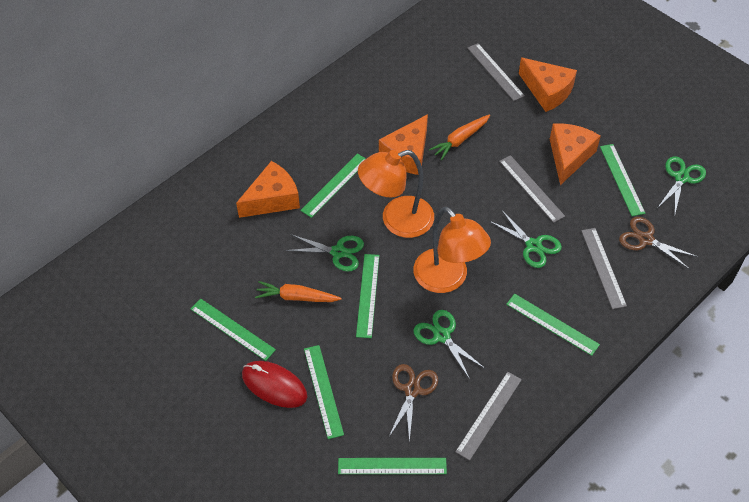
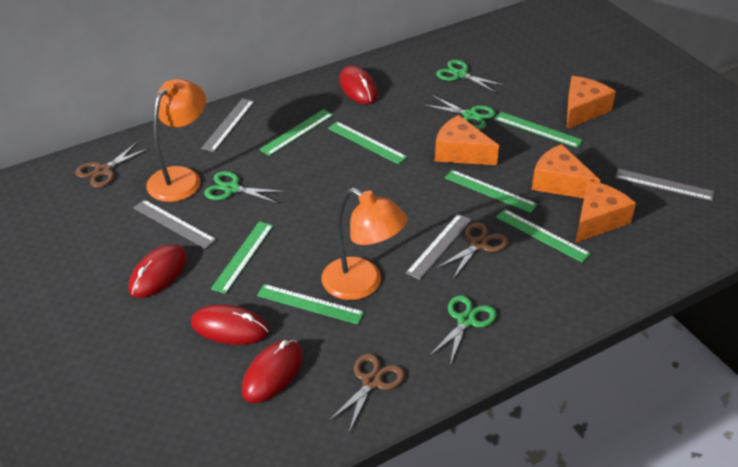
brown scissors: 2 -> 3
orange carrot: 2 -> 0
red mouse: 1 -> 4

